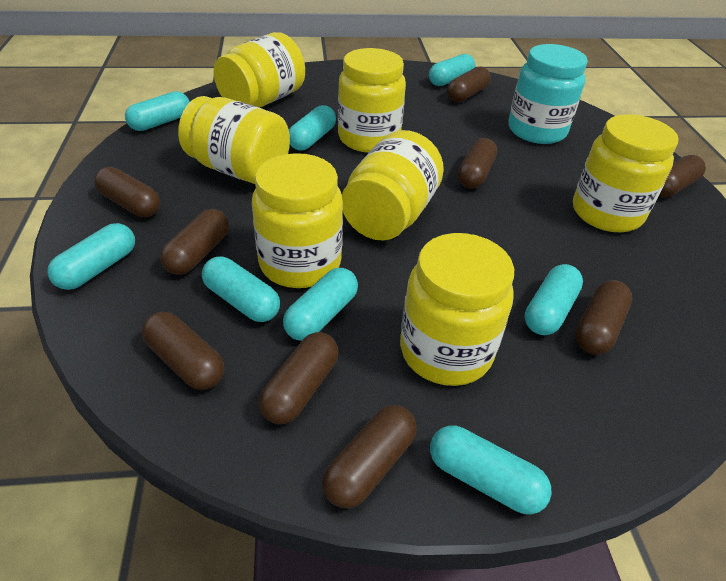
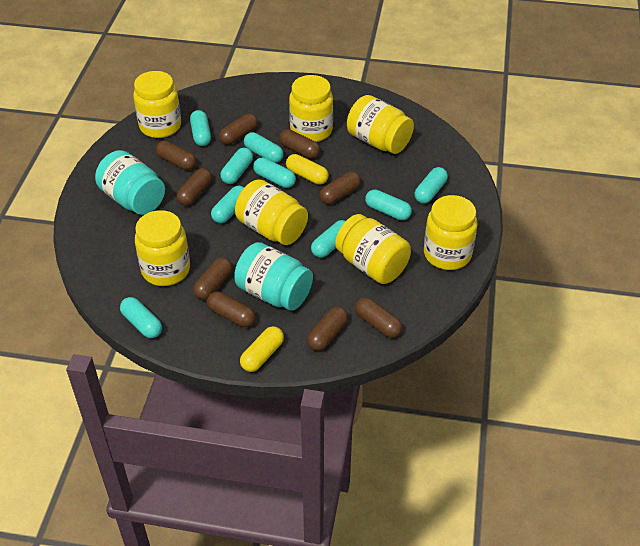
turquoise capsule: 8 -> 9
turquoise jar: 1 -> 2
yellow capsule: 0 -> 2

